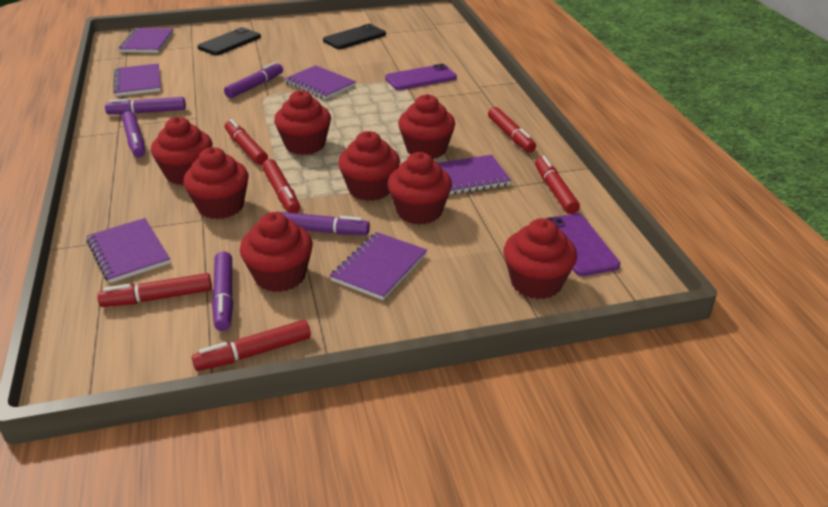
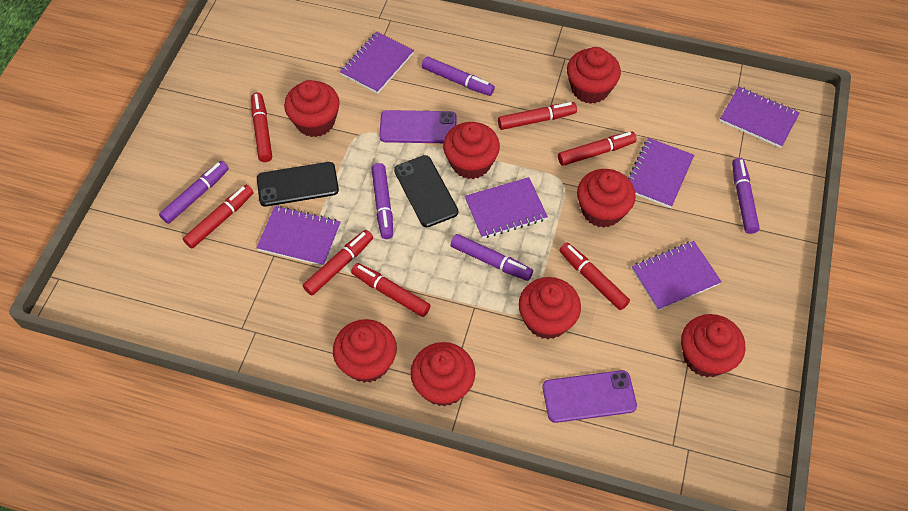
red marker: 6 -> 7

